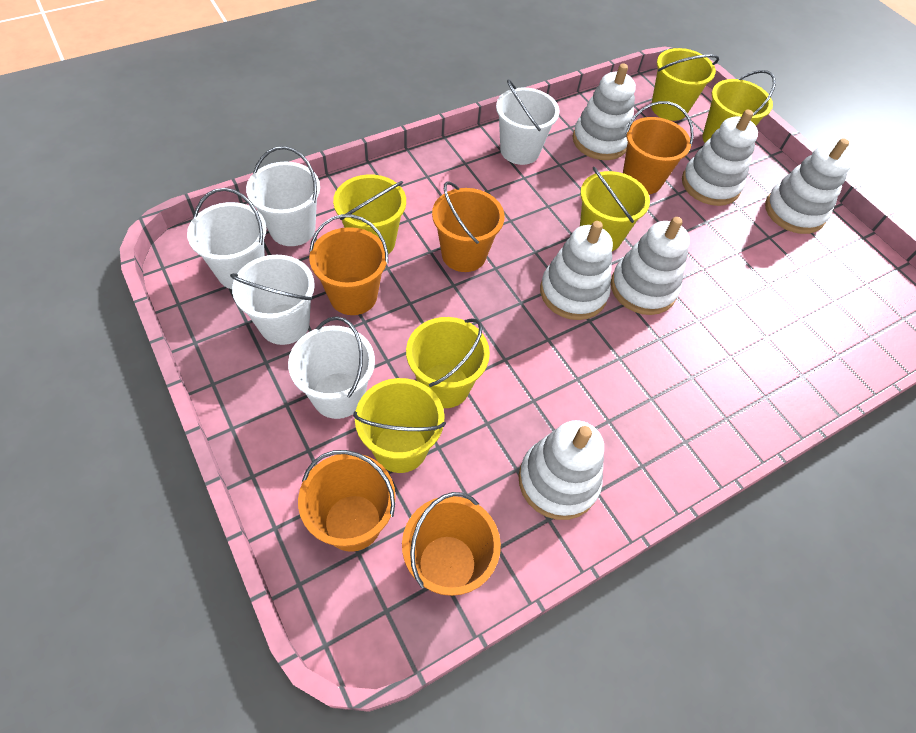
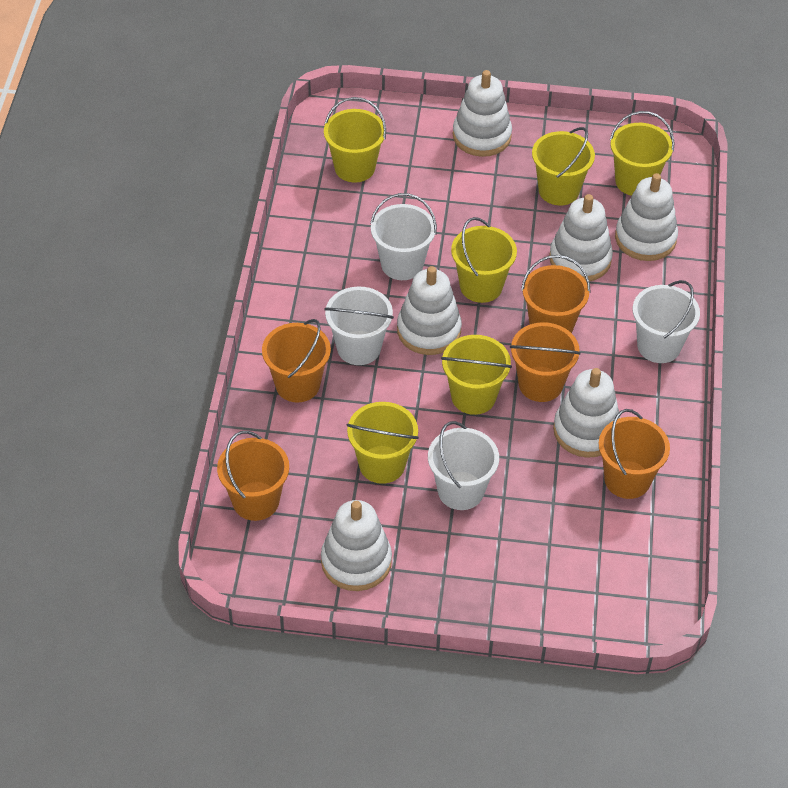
white bucket: 5 -> 4

